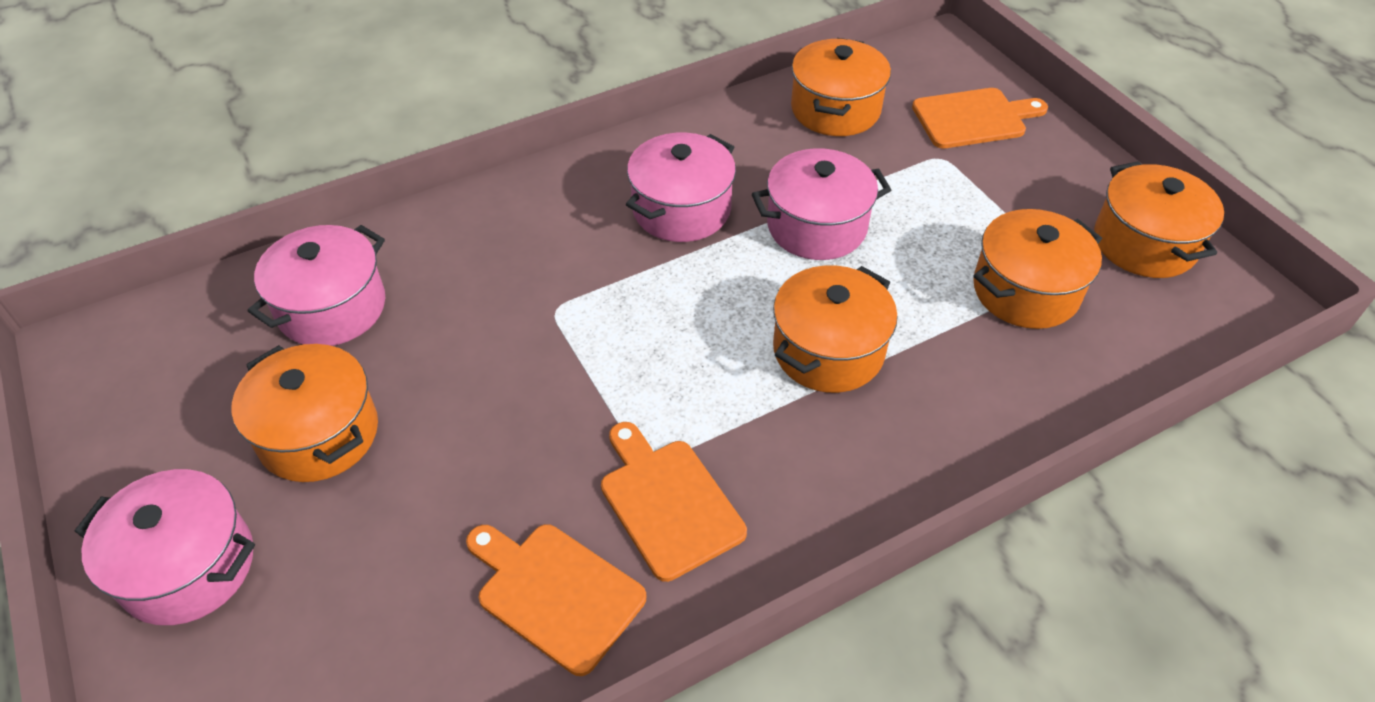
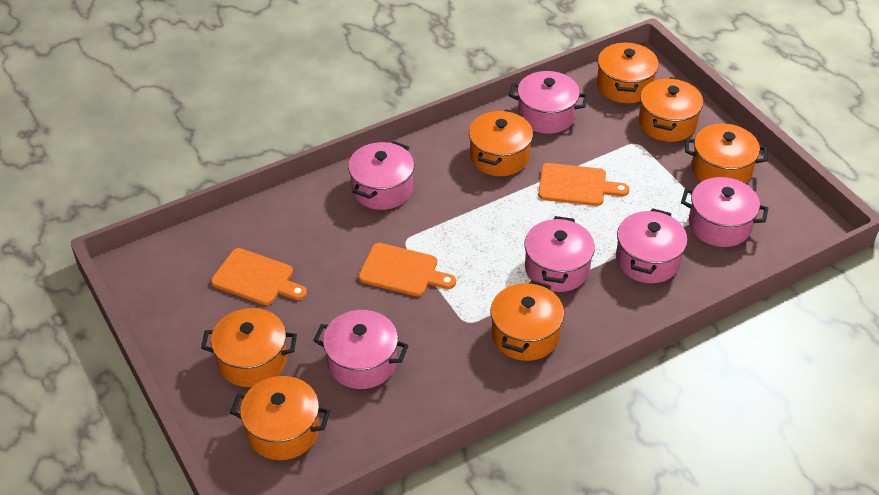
orange pot: 5 -> 7
pink pot: 4 -> 6

